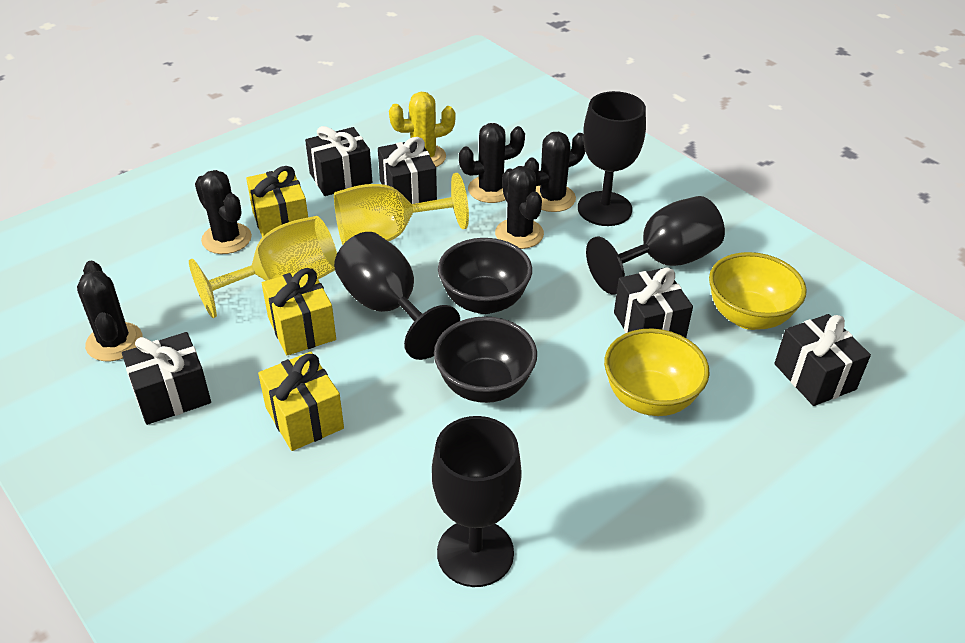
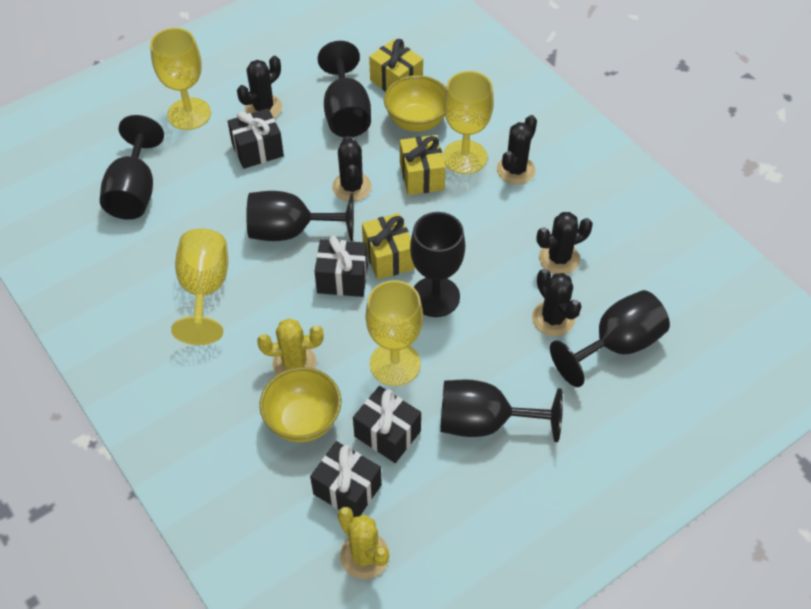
black bowl: 2 -> 0
black gift: 5 -> 4
black goblet: 4 -> 6
yellow cactus: 1 -> 2
yellow goblet: 2 -> 4

